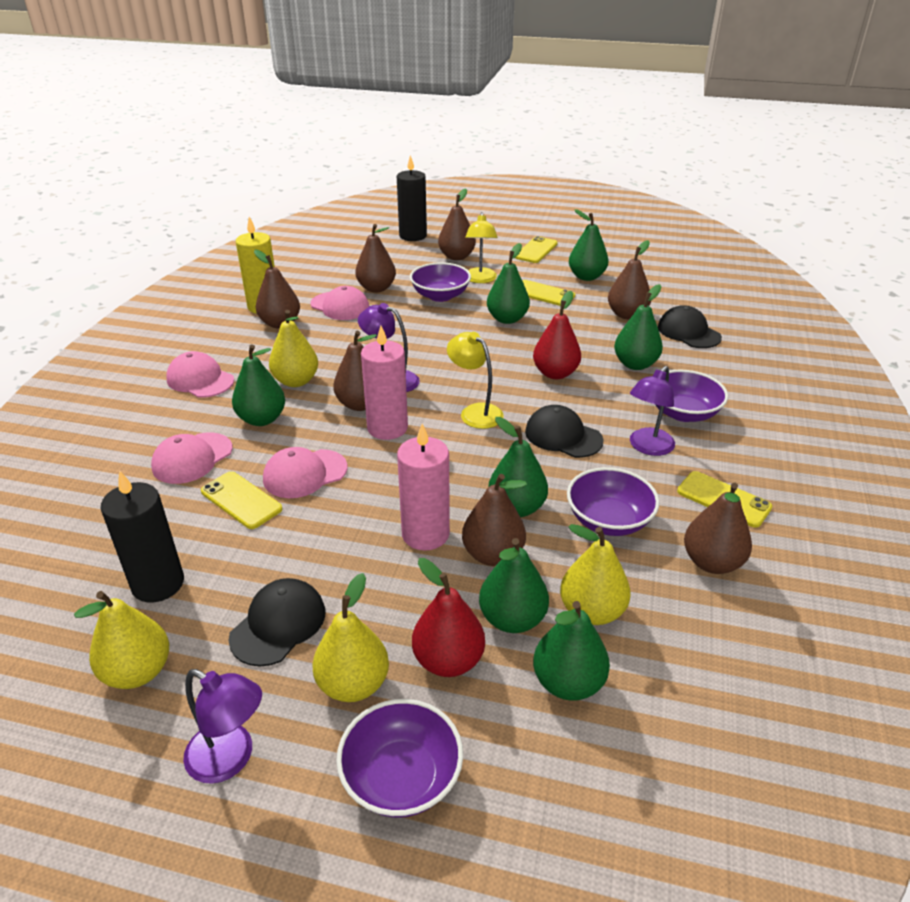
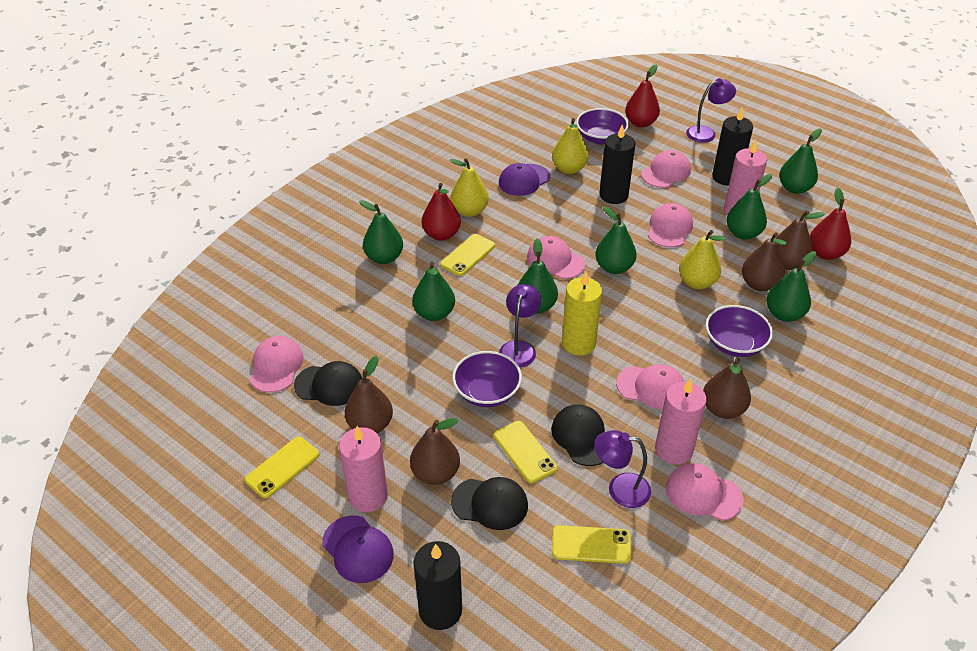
black candle: 2 -> 3
brown pear: 7 -> 5
pink candle: 2 -> 3
pink cap: 4 -> 6
purple bowl: 4 -> 3
purple cap: 0 -> 2
red pear: 2 -> 3
yellow lamp: 2 -> 0
yellow pear: 4 -> 3

